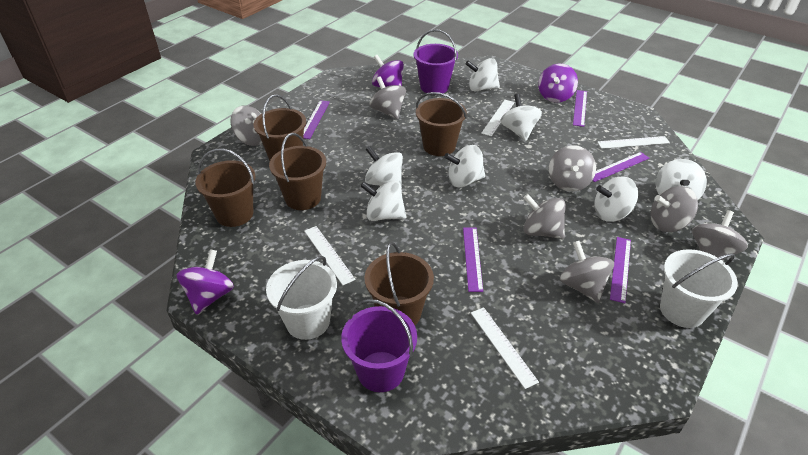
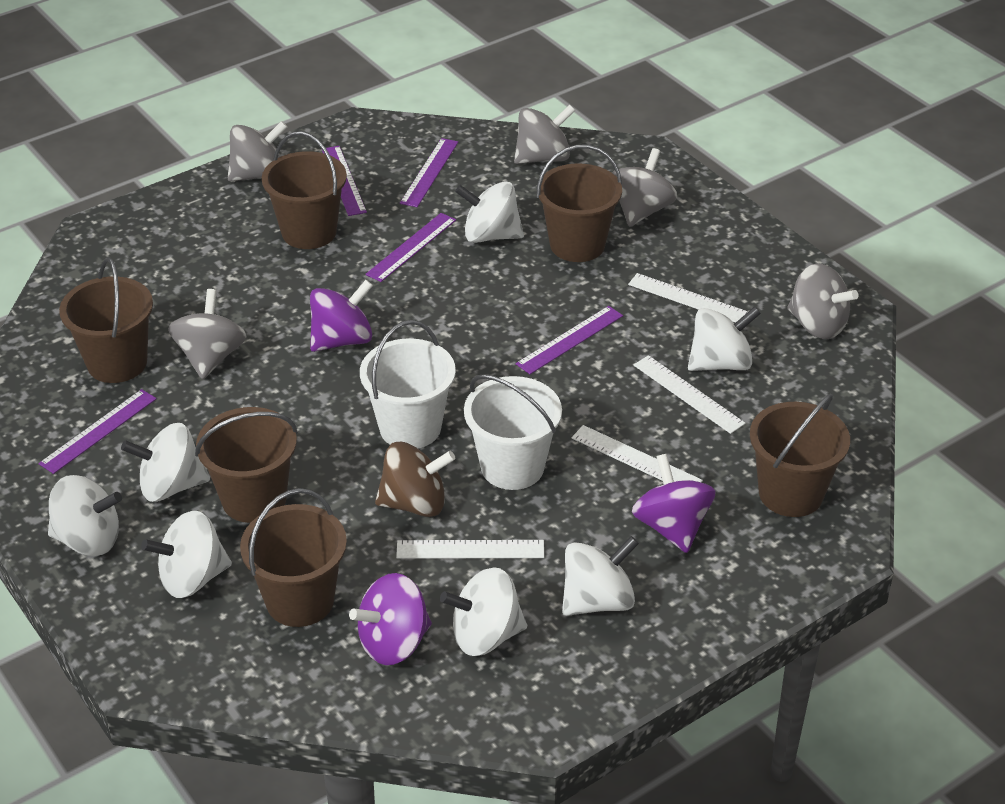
brown bucket: 5 -> 6
brown spinning top: 0 -> 1
grey spinning top: 7 -> 5
purple bucket: 2 -> 0

